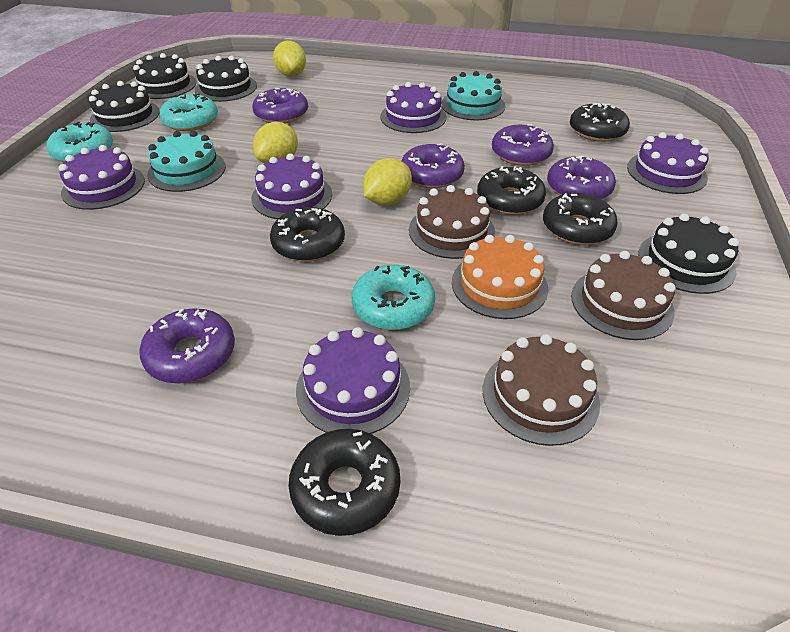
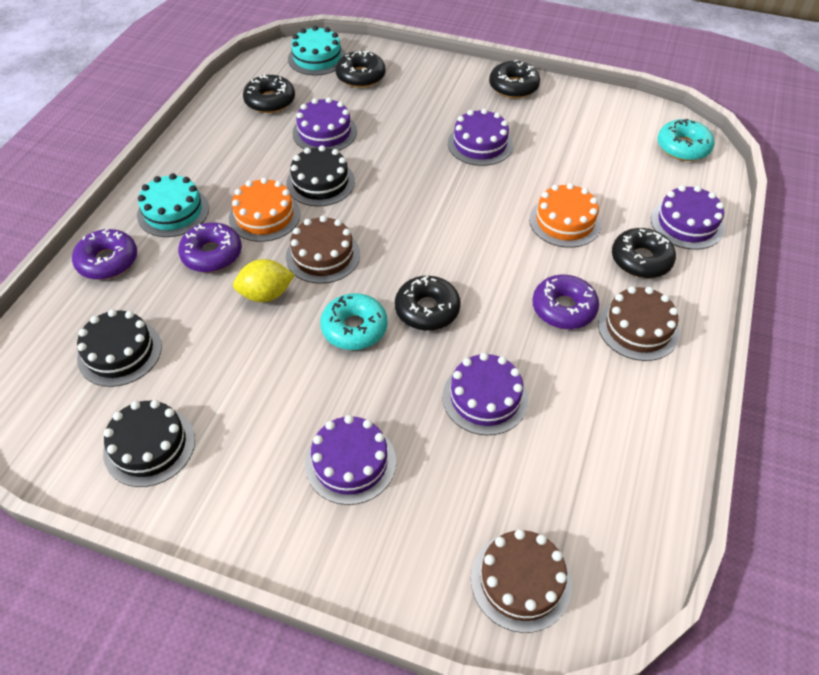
black cake: 4 -> 3
orange cake: 1 -> 2
purple donut: 5 -> 3
turquoise donut: 3 -> 2
yellow lemon: 3 -> 1

